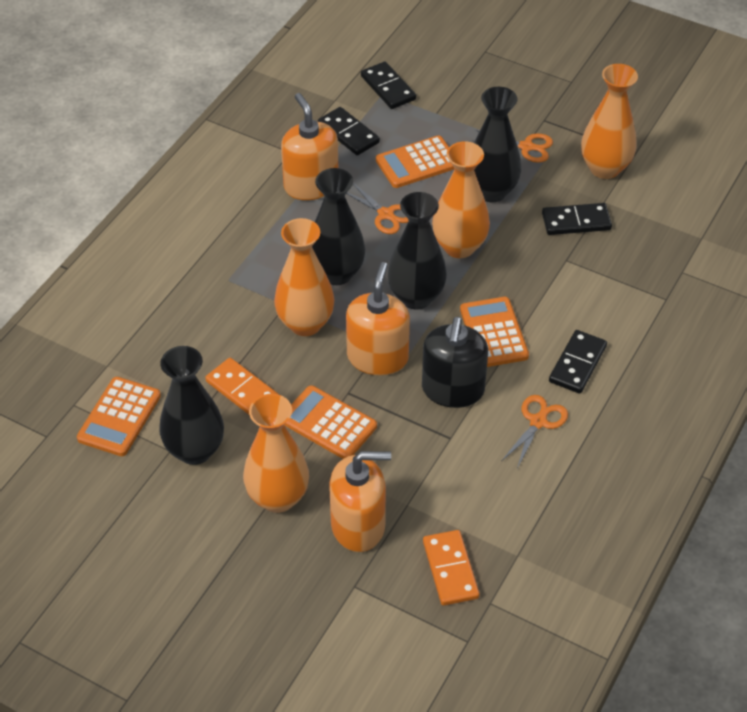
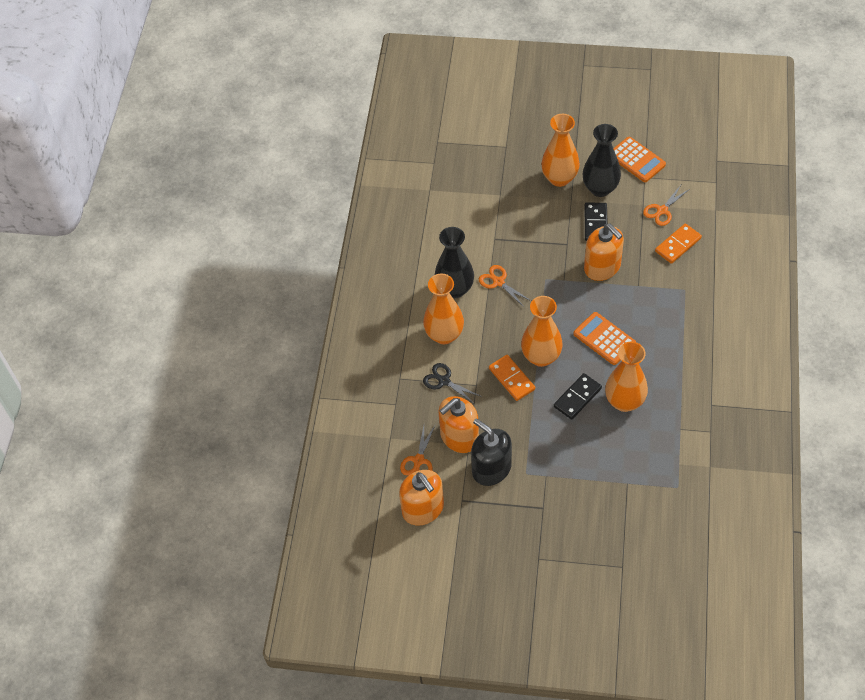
black domino: 4 -> 2
black scissors: 0 -> 1
black vase: 4 -> 2
orange calculator: 4 -> 2

